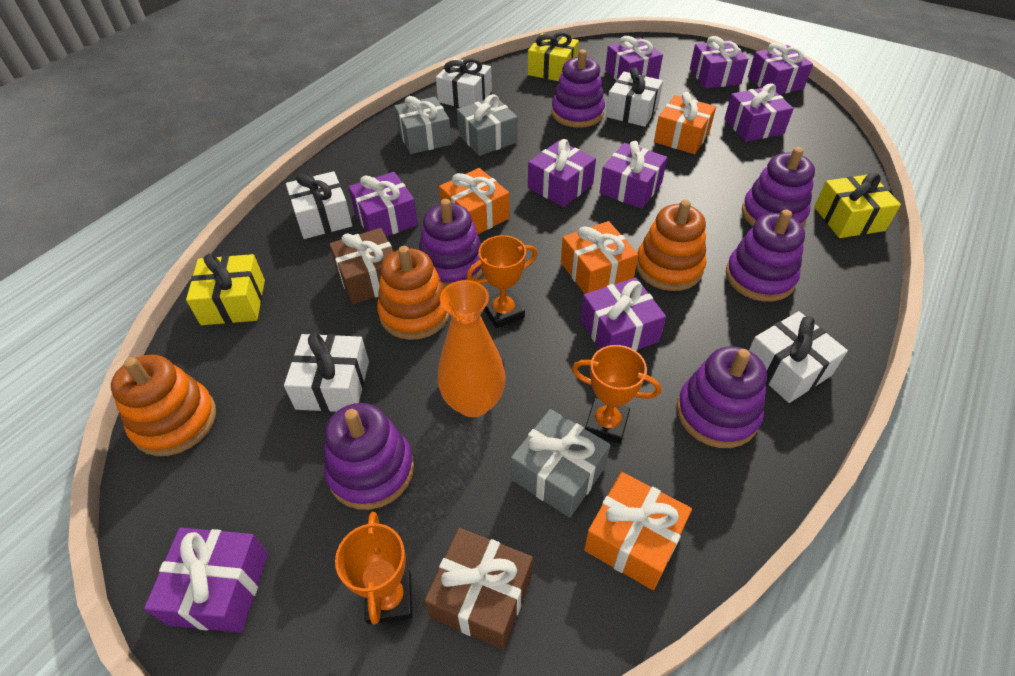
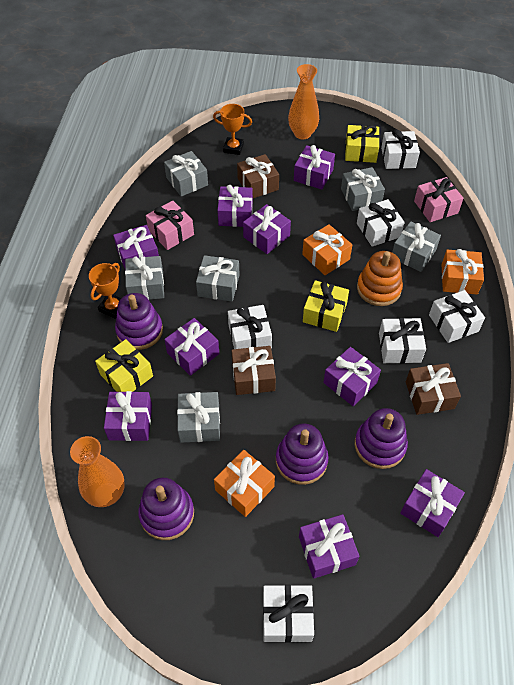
brown gift: 2 -> 3
grey gift: 3 -> 6
orange gift: 4 -> 3
orange stacking toy: 3 -> 1
orange trophy: 3 -> 2
orange vase: 1 -> 2
pink gift: 0 -> 2
purple stacking toy: 6 -> 4
white gift: 5 -> 6

